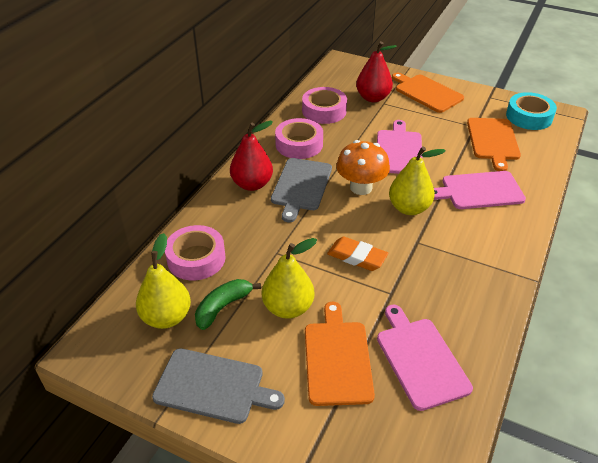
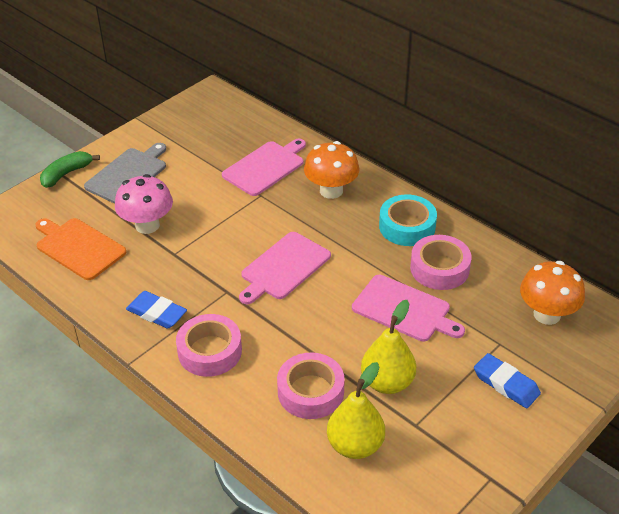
blue eraser: 0 -> 2
grey cutting board: 2 -> 1
orange cutting board: 3 -> 1
orange eraser: 1 -> 0
orange mushroom: 1 -> 2
pink mushroom: 0 -> 1
red pear: 2 -> 0
yellow pear: 3 -> 2

